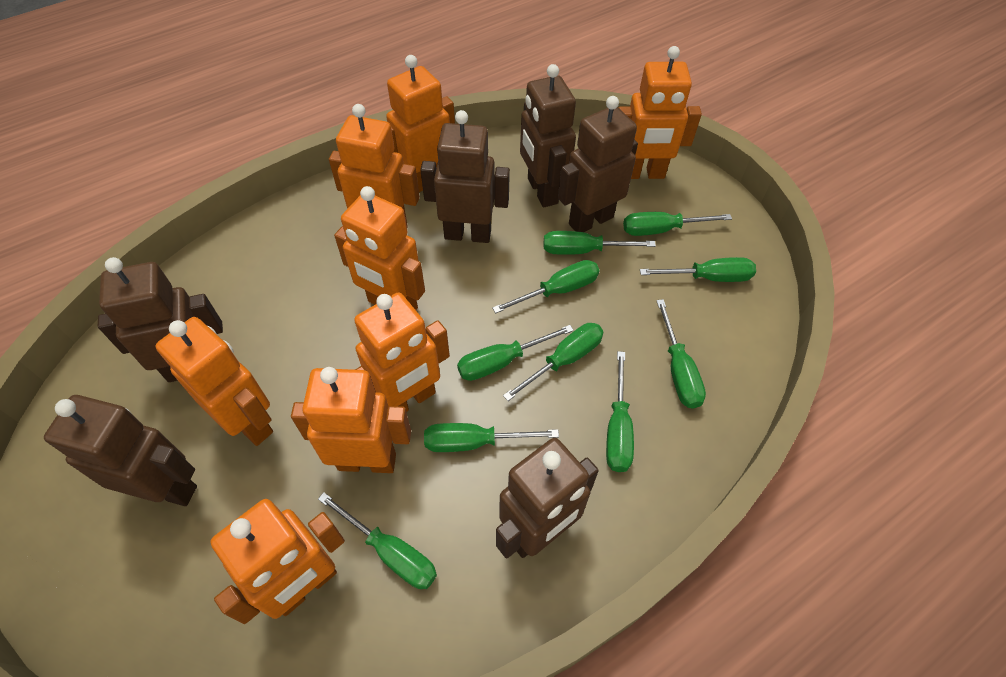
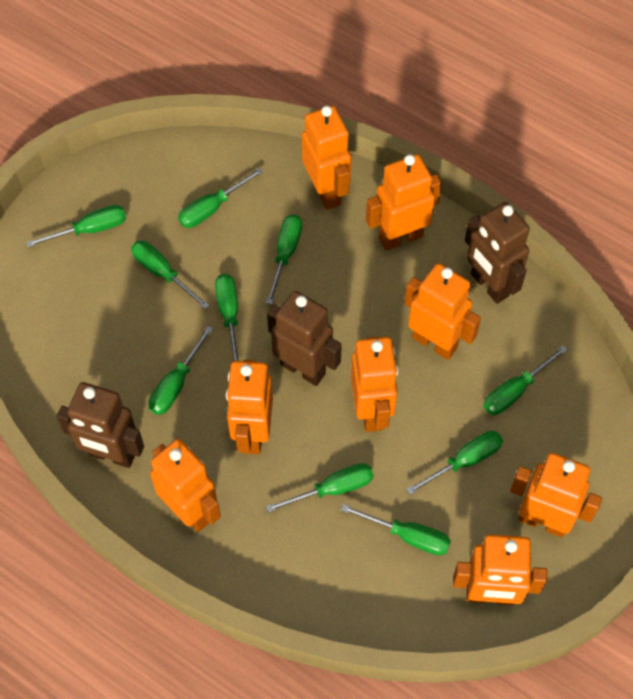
brown robot: 6 -> 3

